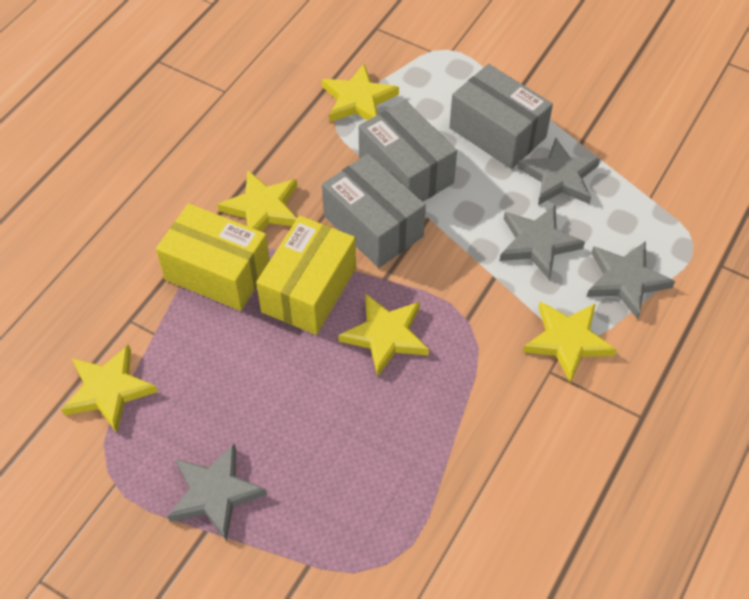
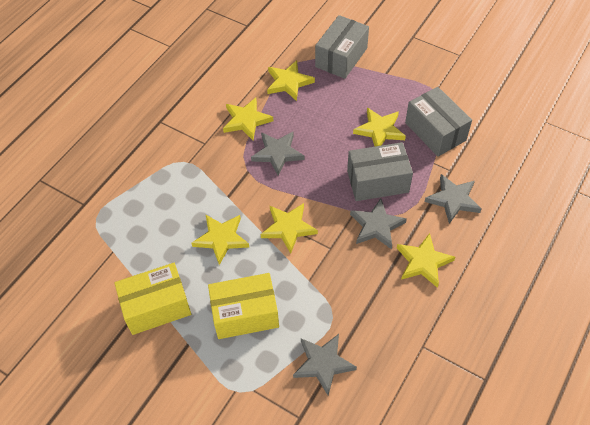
yellow star: 5 -> 6

